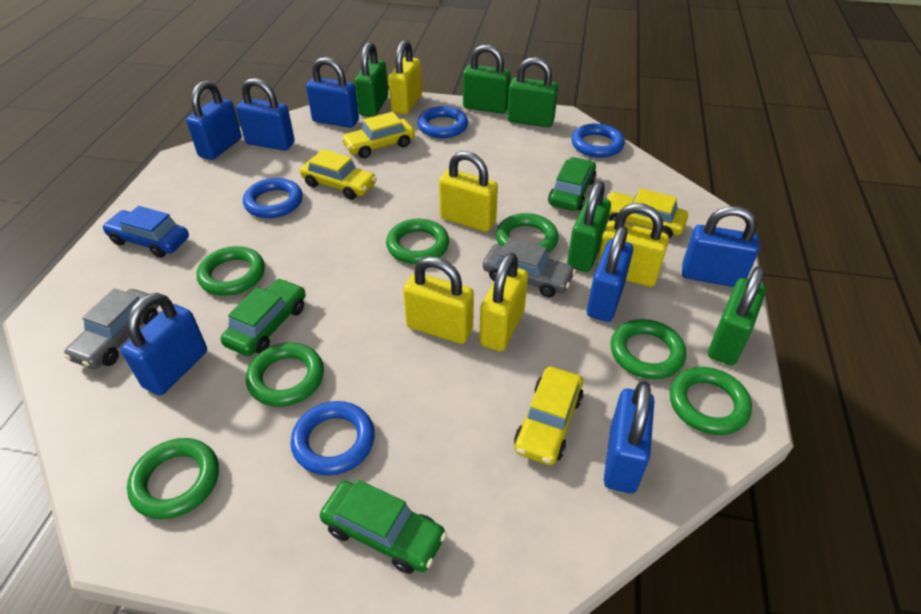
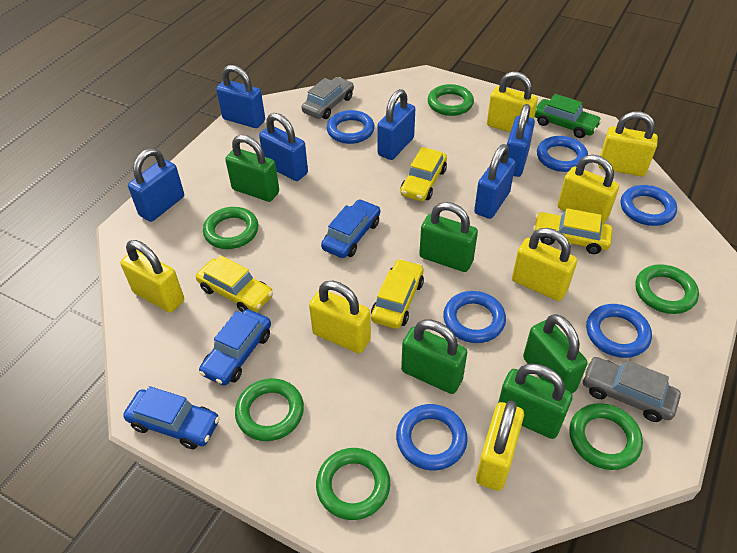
blue car: 1 -> 3
blue padlock: 7 -> 6
blue ring: 4 -> 6
green car: 3 -> 1
green ring: 7 -> 6
yellow padlock: 5 -> 7

